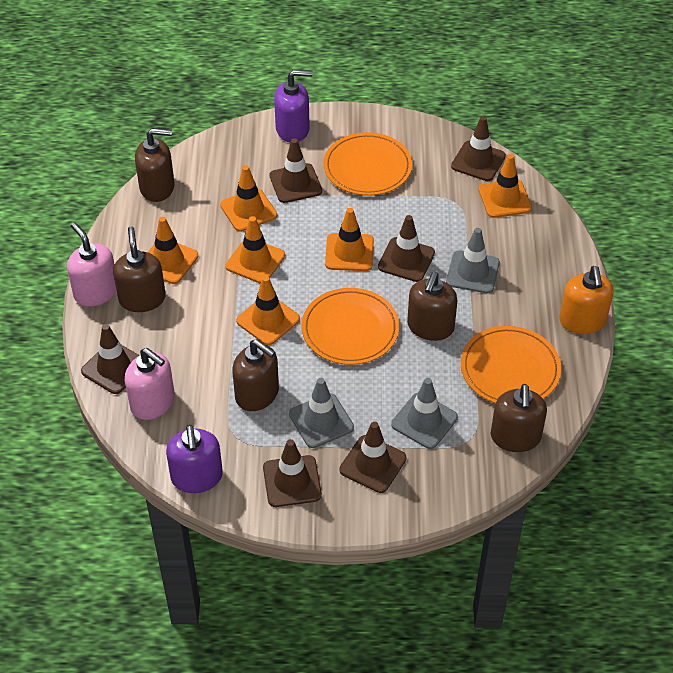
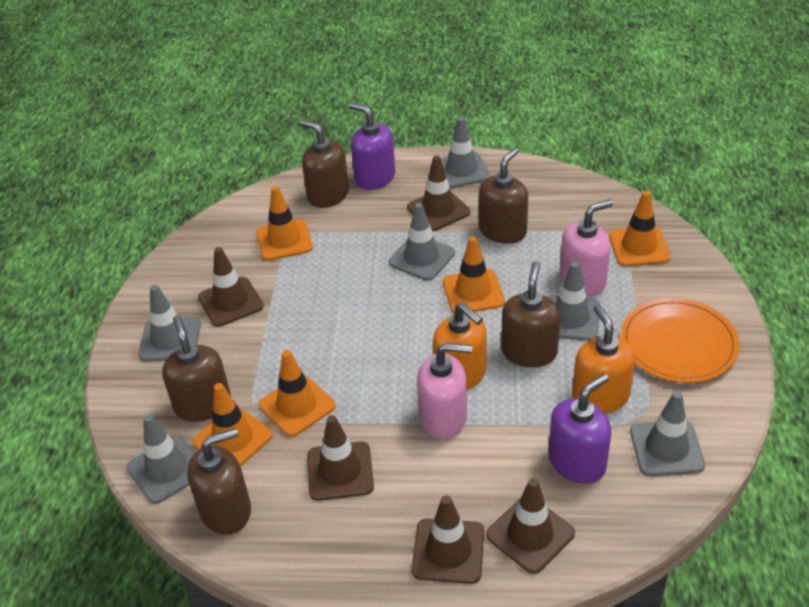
brown traffic cone: 6 -> 5
grey traffic cone: 3 -> 6
orange plate: 3 -> 1
orange soap dispenser: 1 -> 2
orange traffic cone: 6 -> 5

